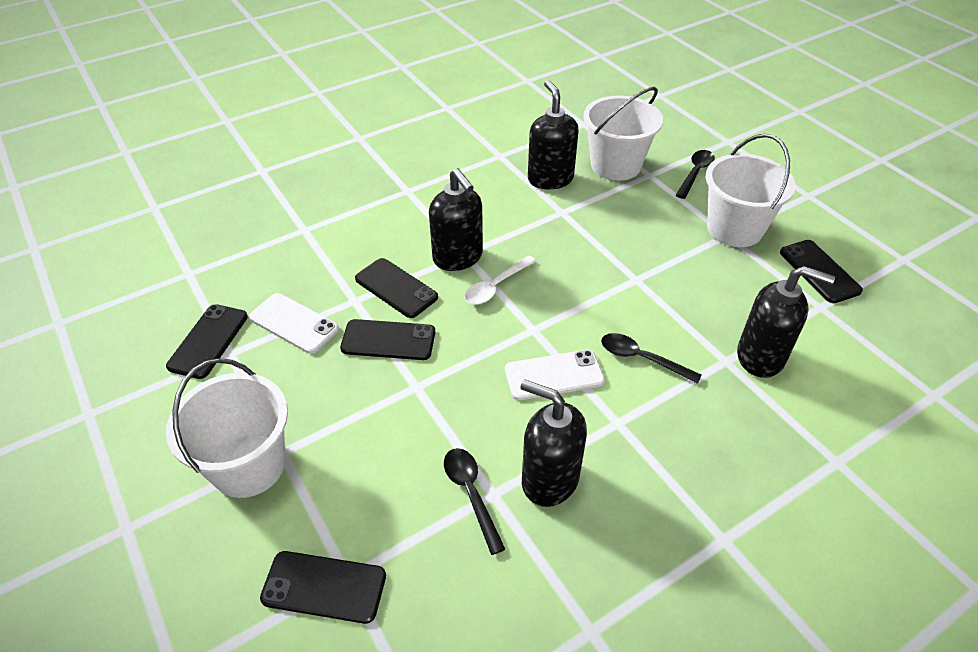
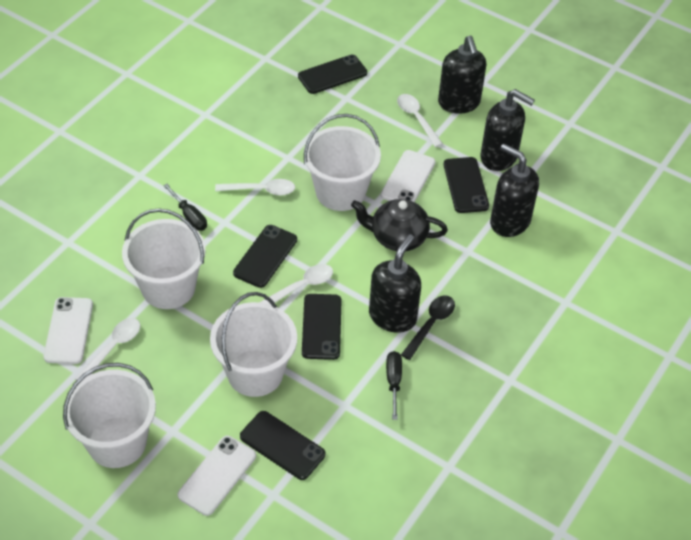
black screwdriver: 0 -> 2
black spoon: 3 -> 1
black teapot: 0 -> 1
white bucket: 3 -> 4
white phone: 2 -> 3
white spoon: 1 -> 4

